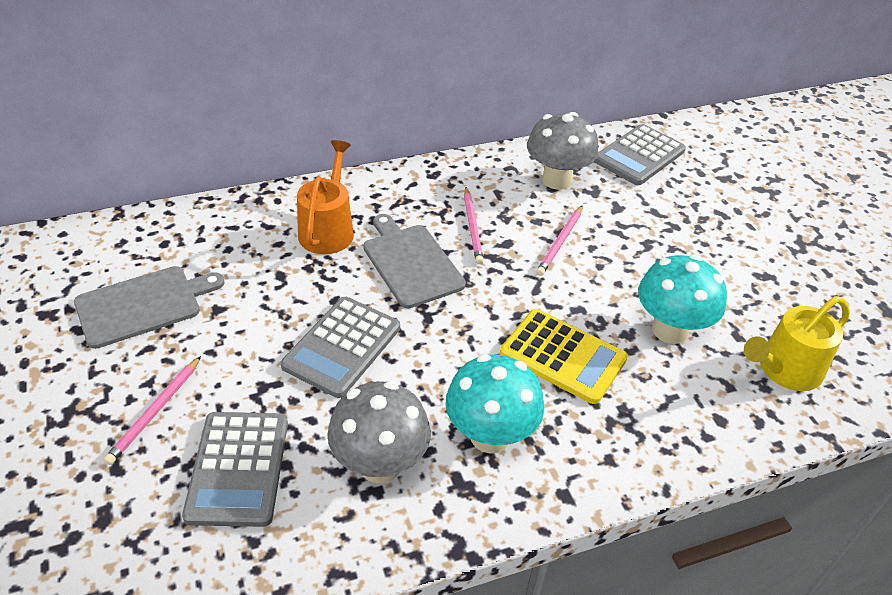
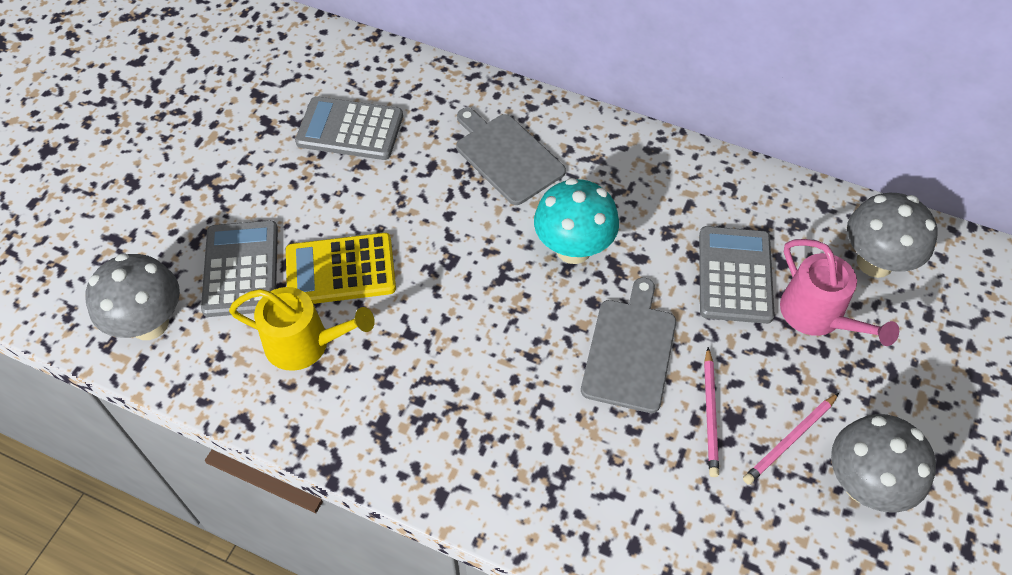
grey mushroom: 2 -> 3
orange watering can: 1 -> 0
pink pencil: 3 -> 2
pink watering can: 0 -> 1
turquoise mushroom: 2 -> 1

